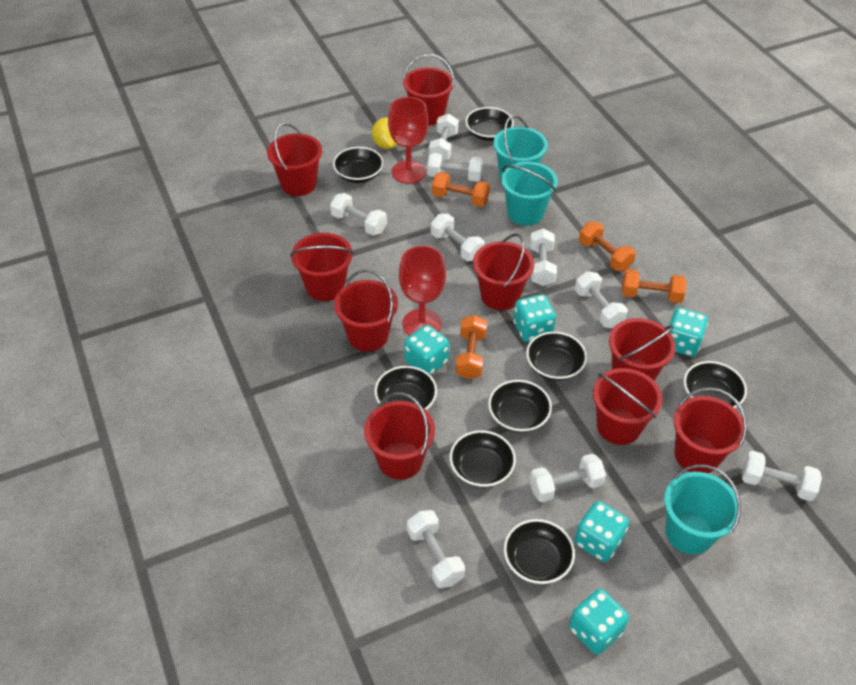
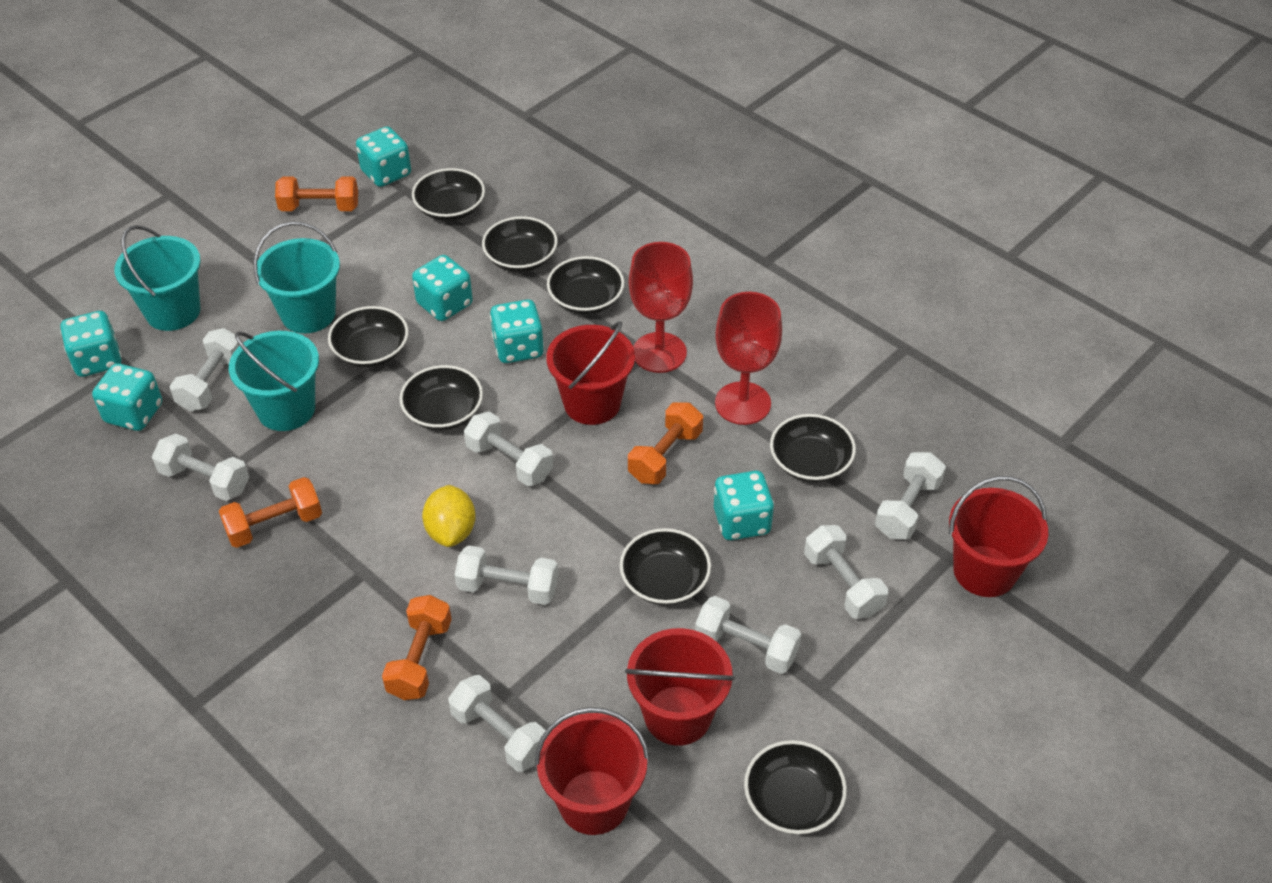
red bucket: 9 -> 4
turquoise dice: 5 -> 6
white dumbbell: 9 -> 8

